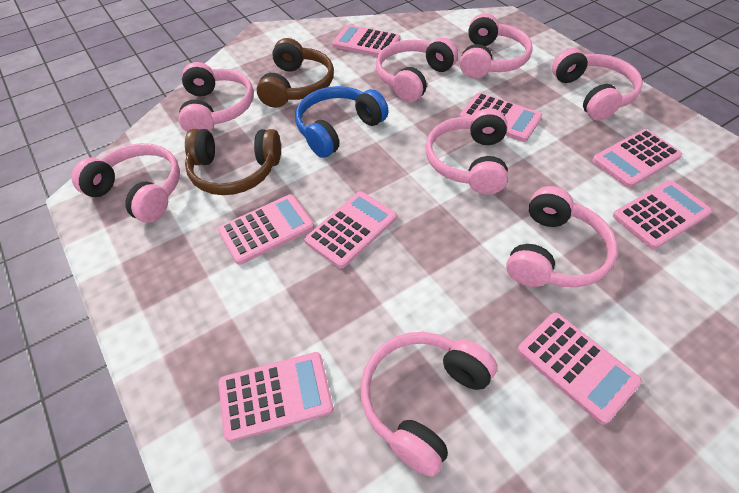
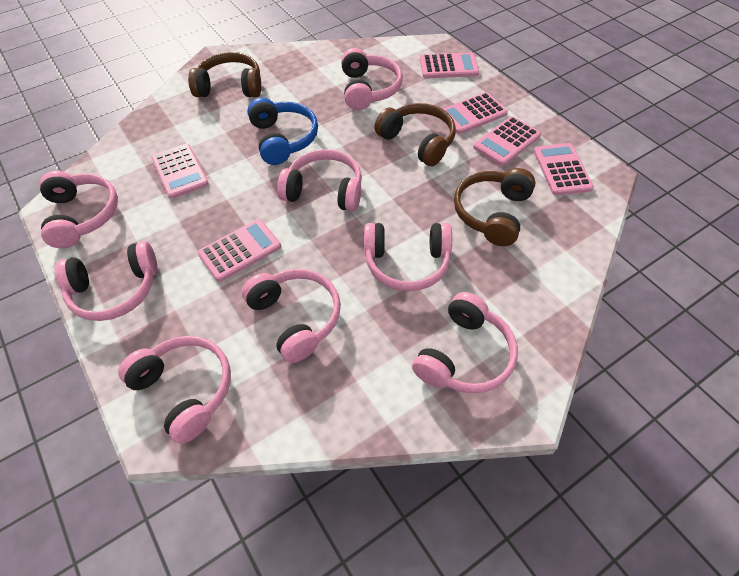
brown headphones: 2 -> 3
pink calculator: 8 -> 6

